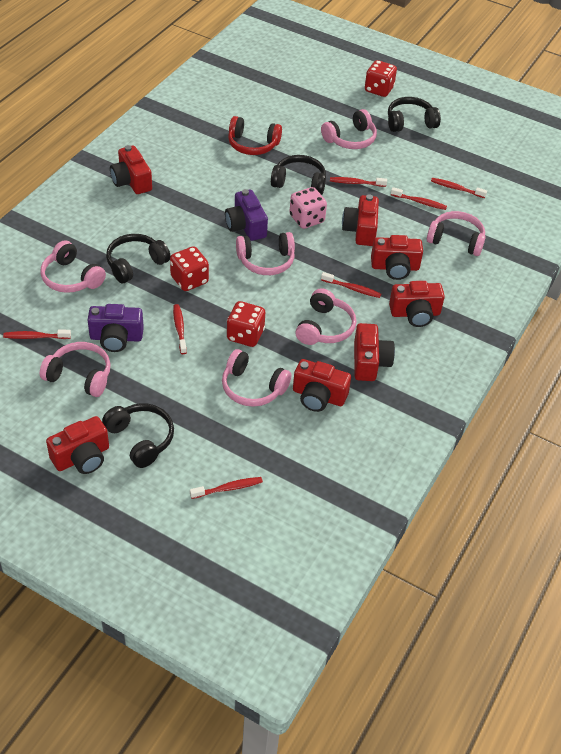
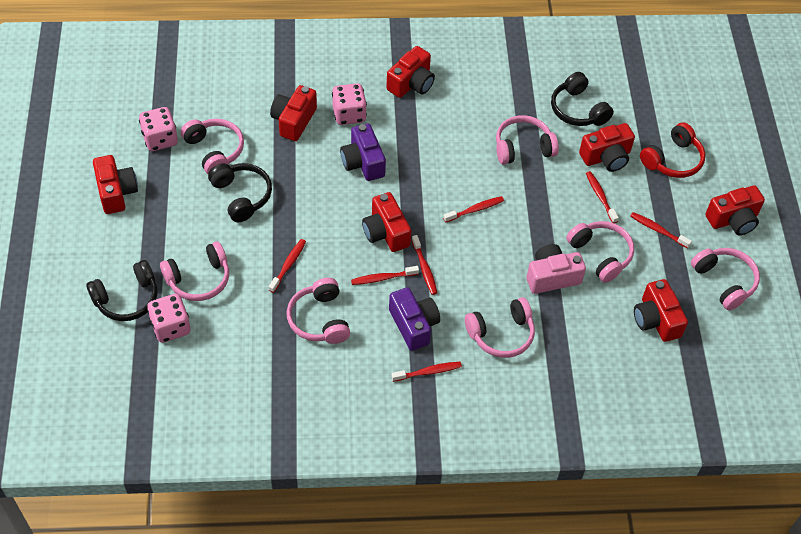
black headphones: 4 -> 3
pink camera: 0 -> 1
pink dice: 1 -> 3
red dice: 3 -> 0

